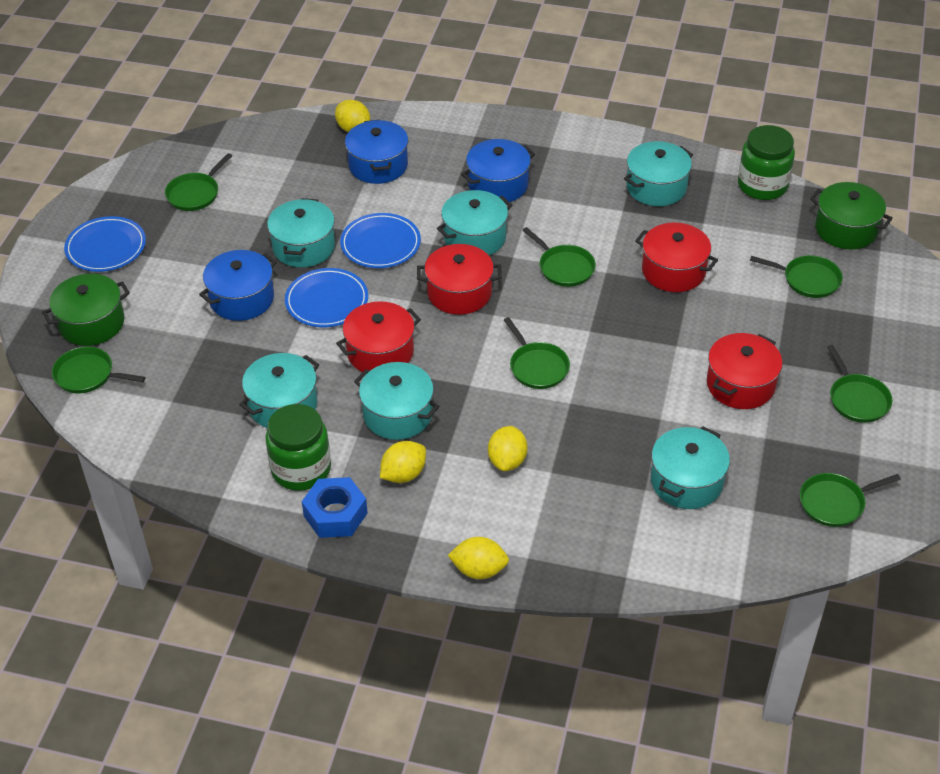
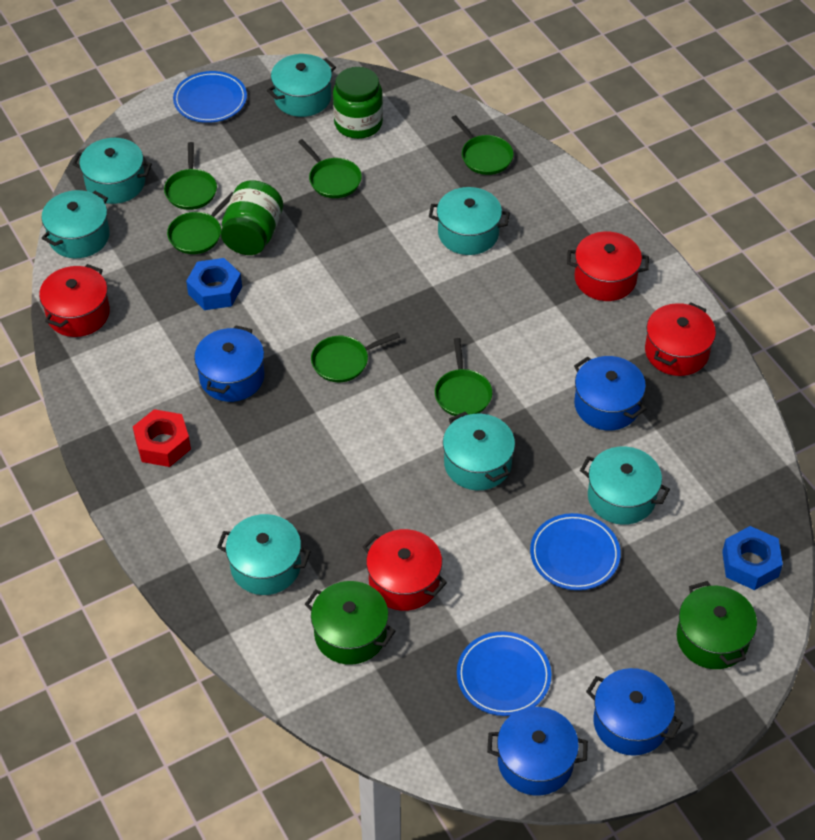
blue nut: 1 -> 2
blue pot: 3 -> 4
green pan: 7 -> 6
red nut: 0 -> 1
turquoise pot: 6 -> 7
yellow lemon: 4 -> 0

